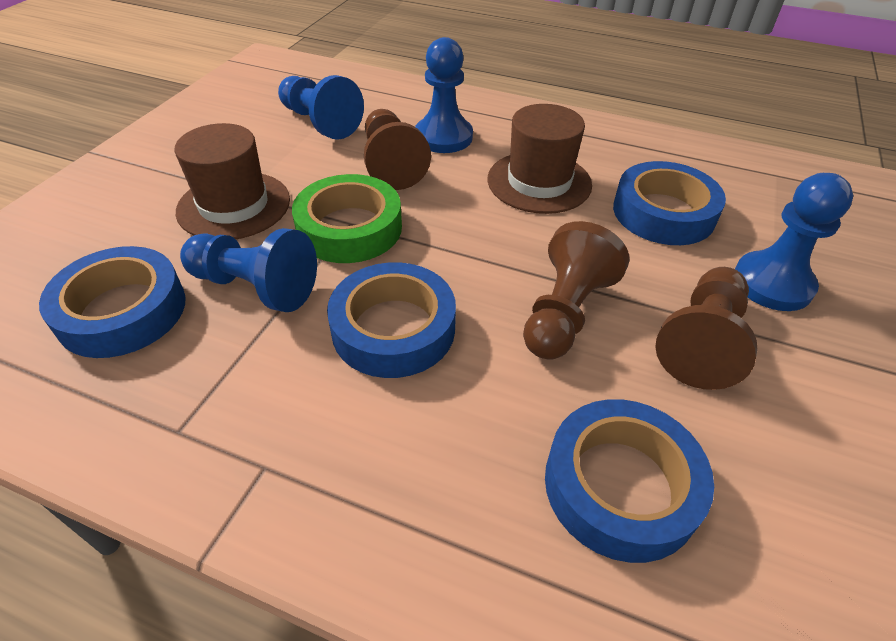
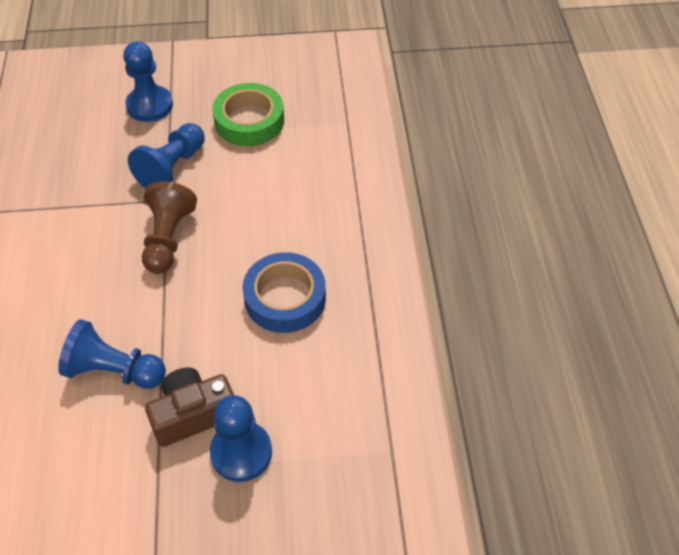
blue tape: 4 -> 1
brown camera: 0 -> 1
brown hat: 2 -> 0
brown pawn: 3 -> 1

